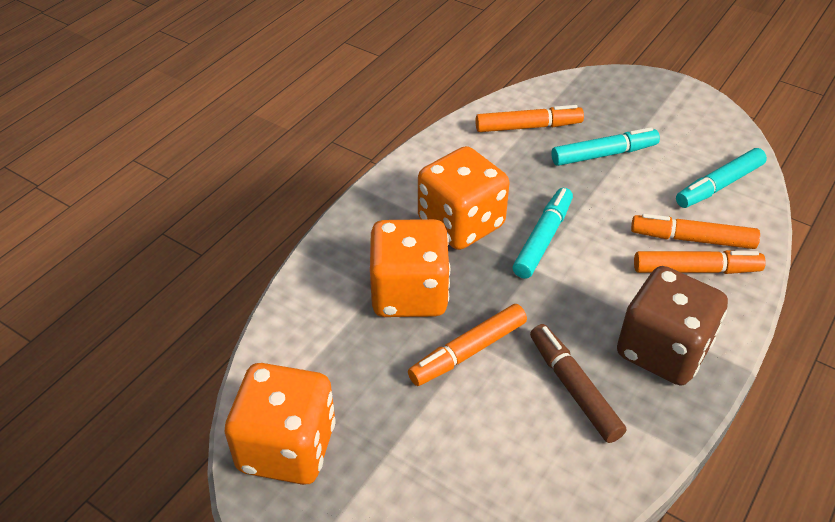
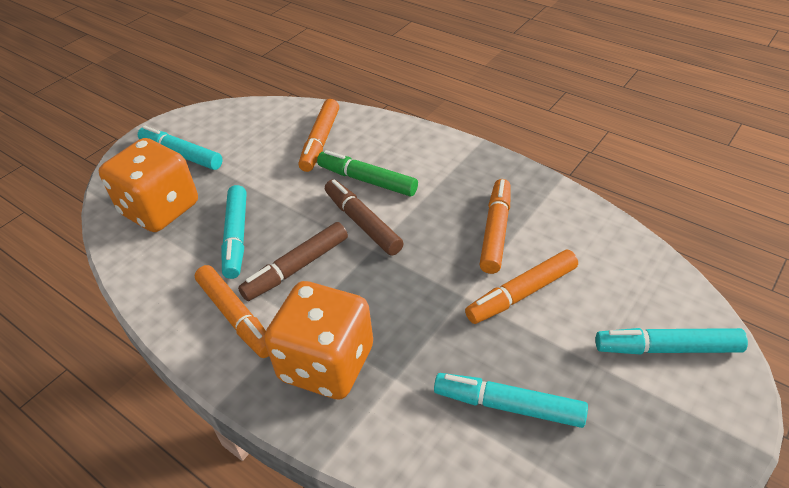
brown dice: 1 -> 0
brown marker: 1 -> 2
green marker: 0 -> 1
orange dice: 3 -> 2
turquoise marker: 3 -> 4

